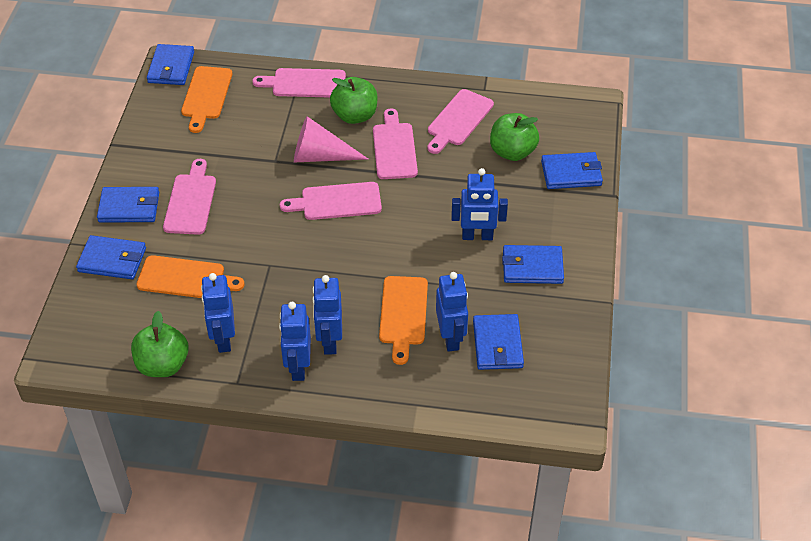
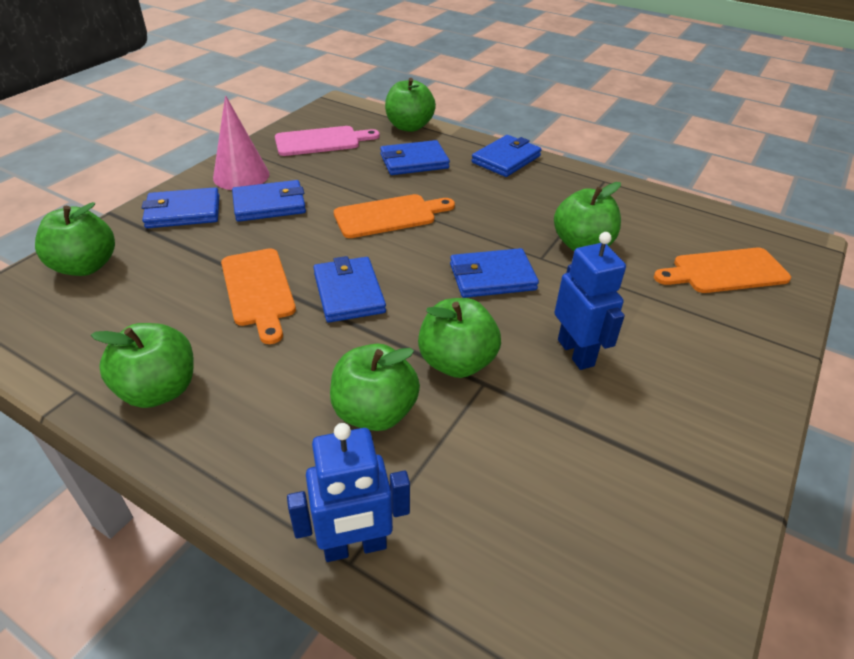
blue robot: 5 -> 2
green apple: 3 -> 6
pink cutting board: 5 -> 1

